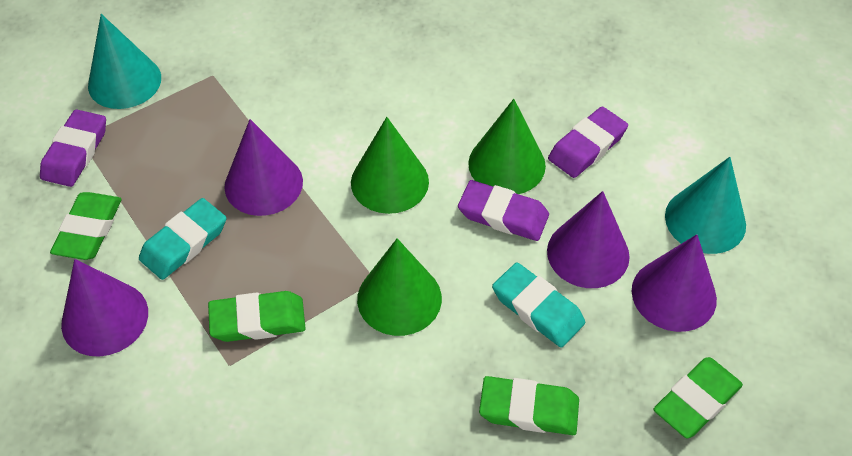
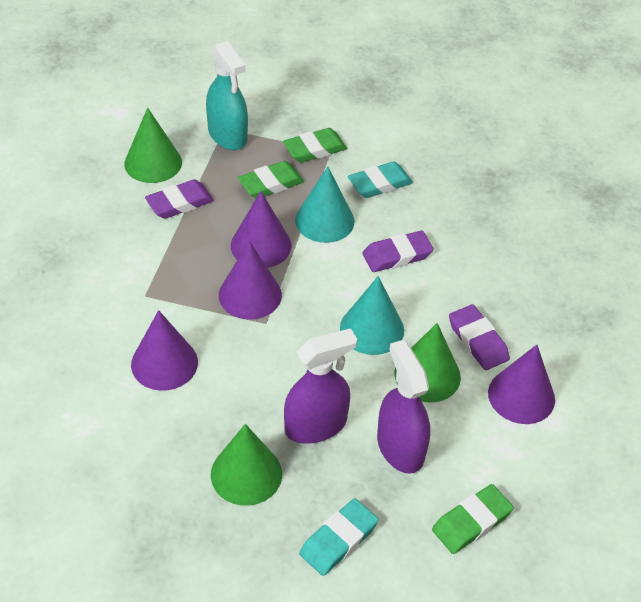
green eraser: 4 -> 3
purple spray bottle: 0 -> 2
turquoise spray bottle: 0 -> 1

